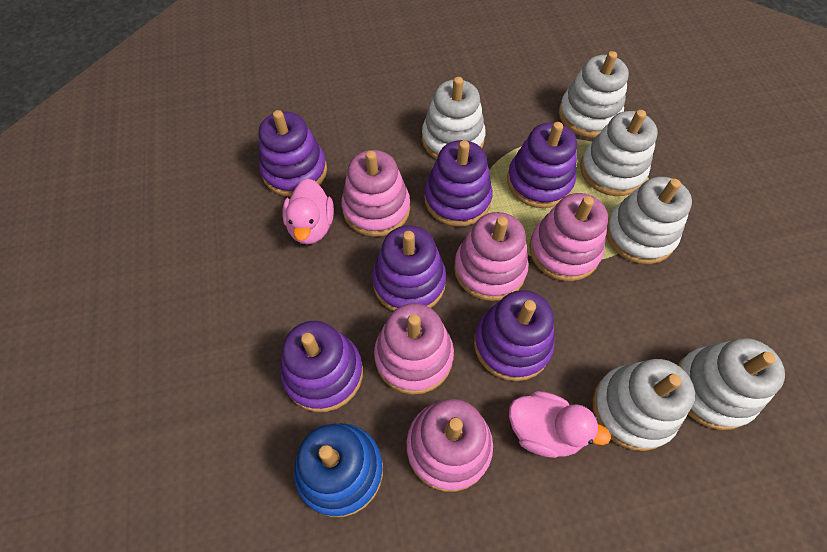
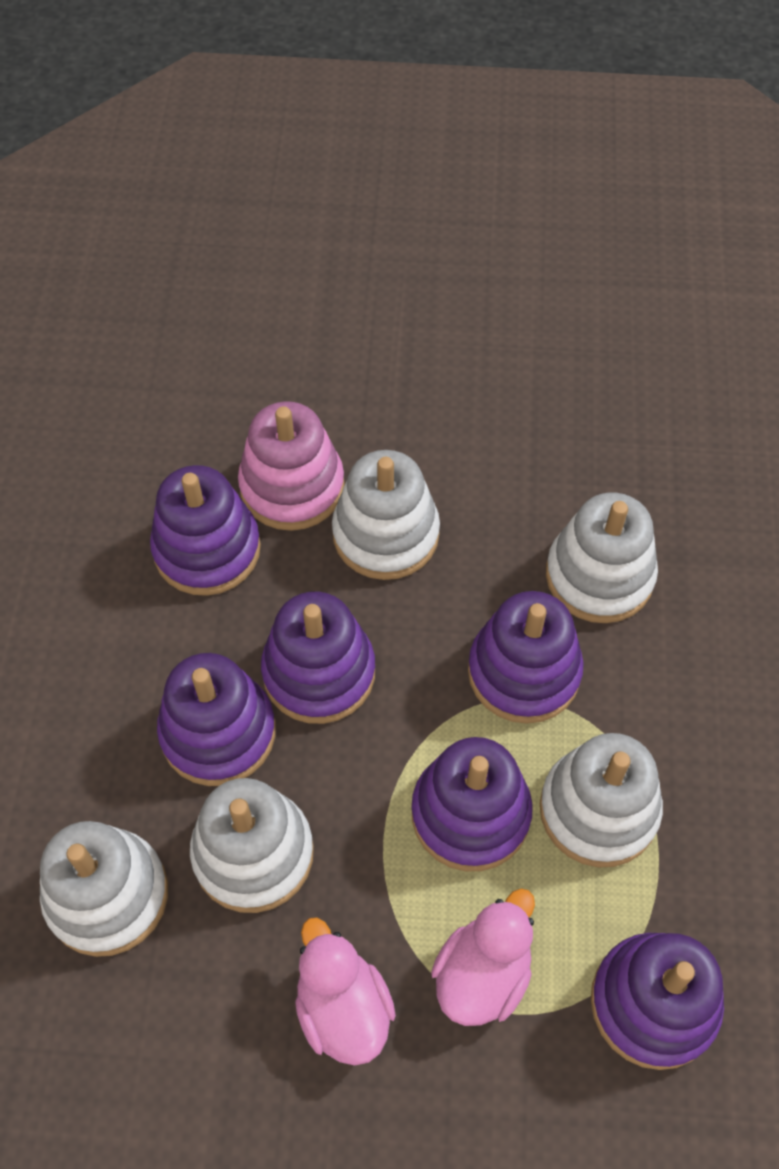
blue stacking toy: 1 -> 0
pink stacking toy: 5 -> 1
white stacking toy: 6 -> 5

